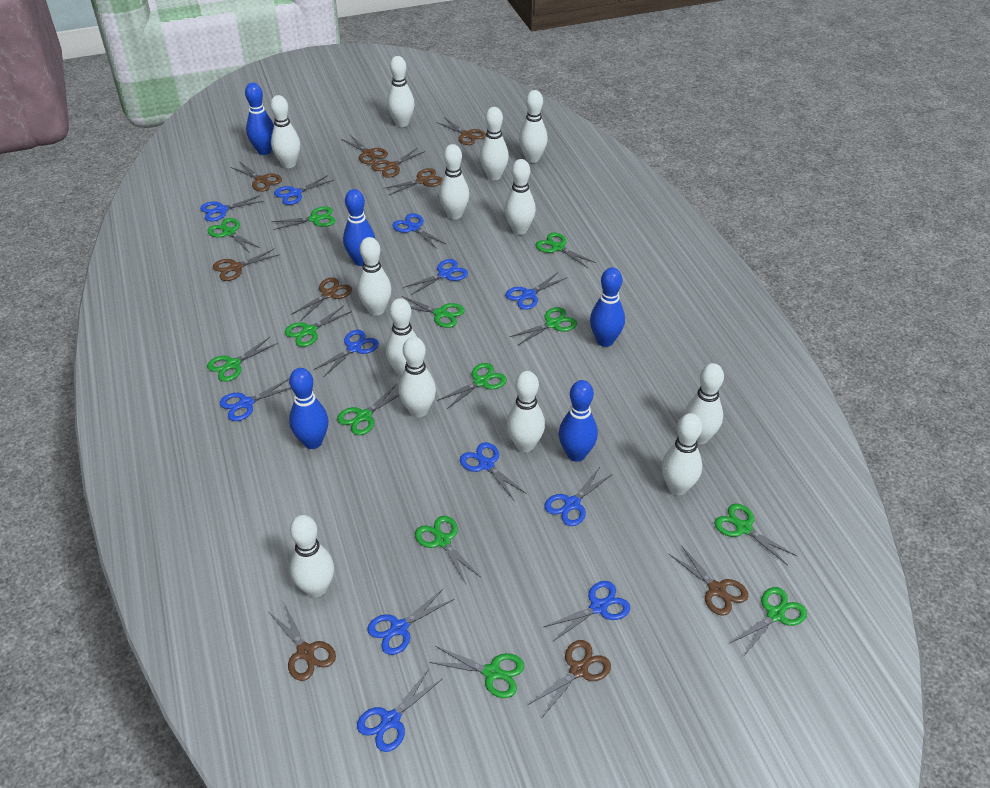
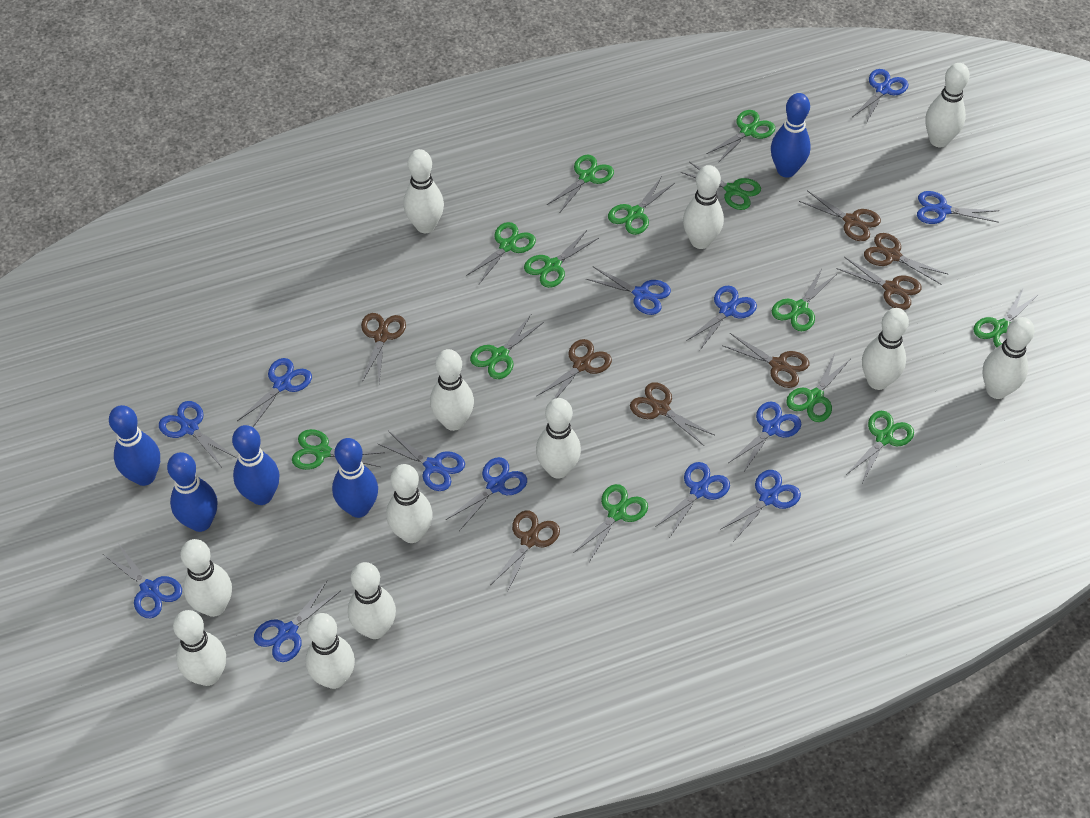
blue scissors: 12 -> 13
brown scissors: 10 -> 8
white bowling pin: 13 -> 12

